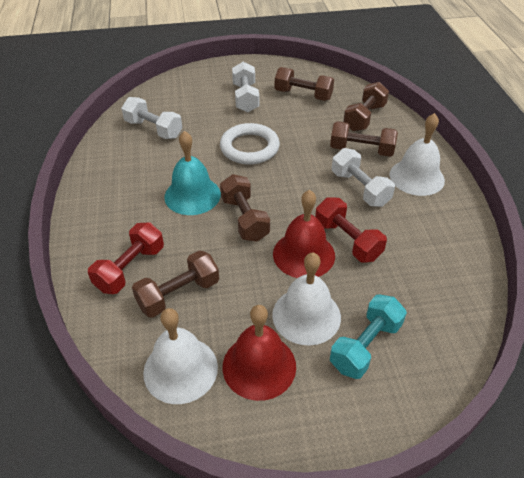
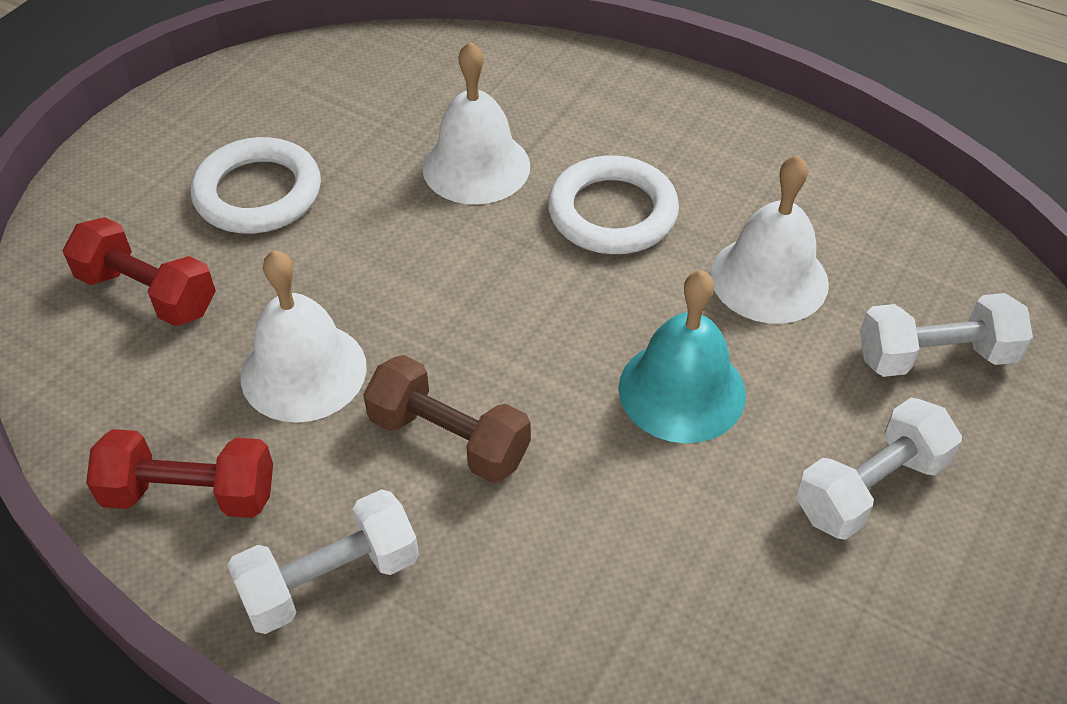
brown dumbbell: 5 -> 1
red bell: 2 -> 0
turquoise dumbbell: 1 -> 0
white ring: 1 -> 2

